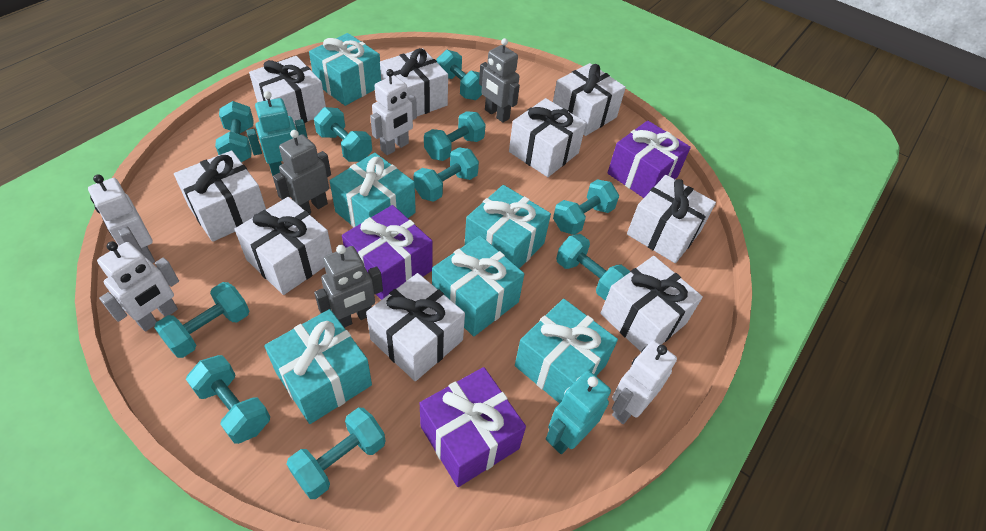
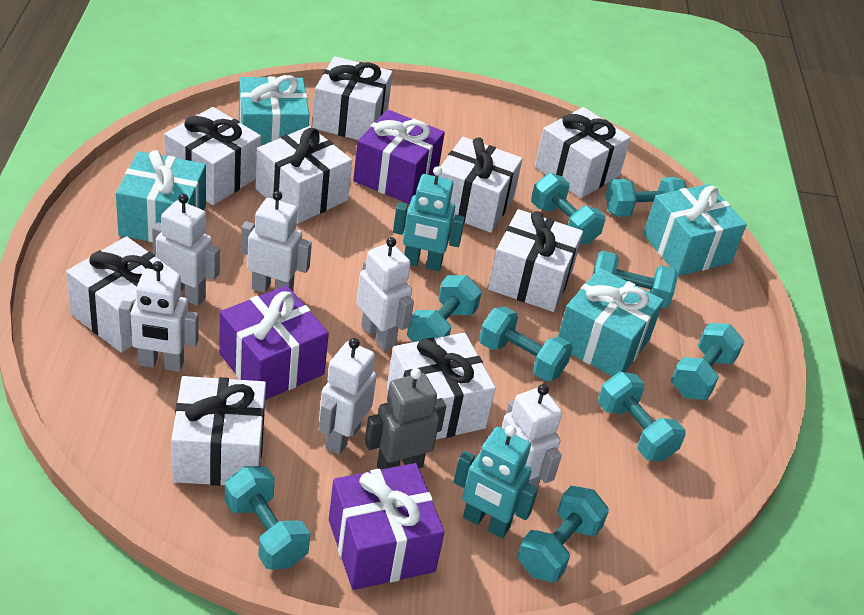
grey robot: 3 -> 1
turquoise dumbbell: 10 -> 9
turquoise gift: 6 -> 4
white robot: 4 -> 6

